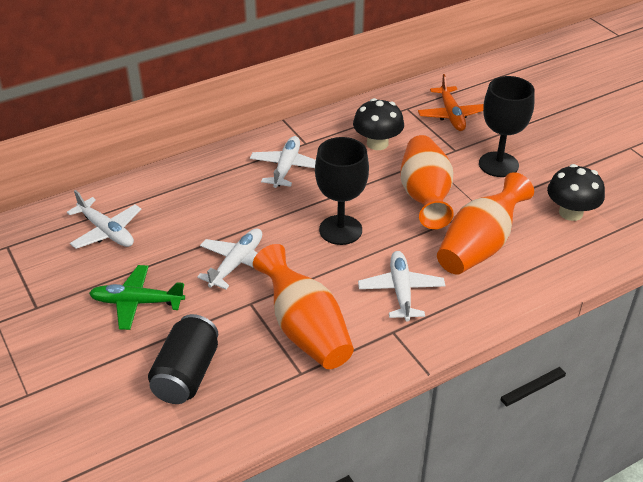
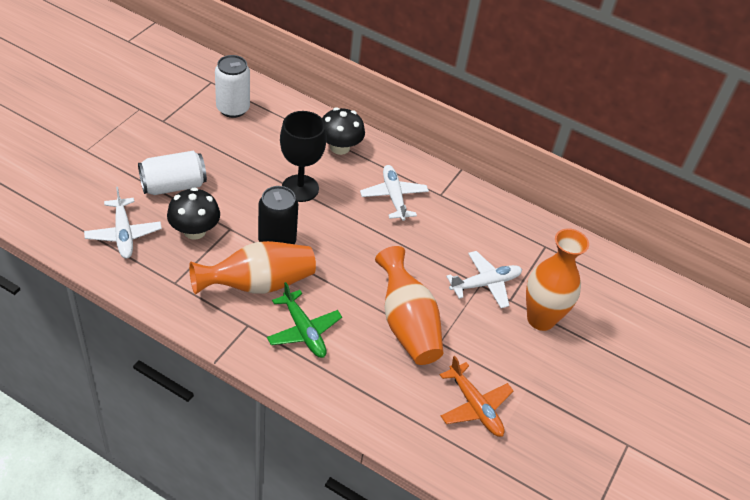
black goblet: 2 -> 1
white can: 0 -> 2
white plane: 4 -> 3

